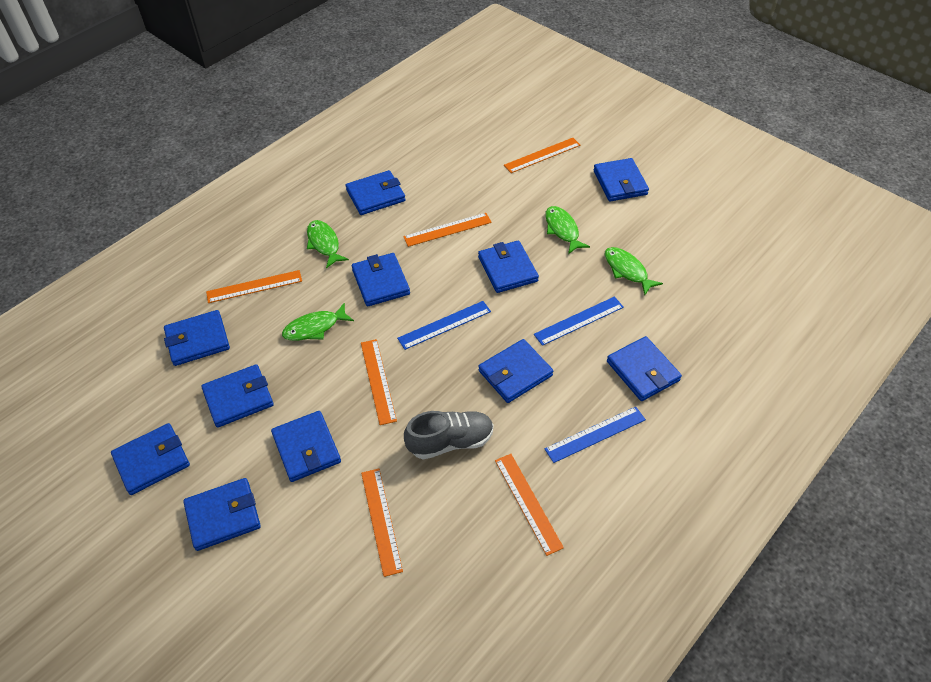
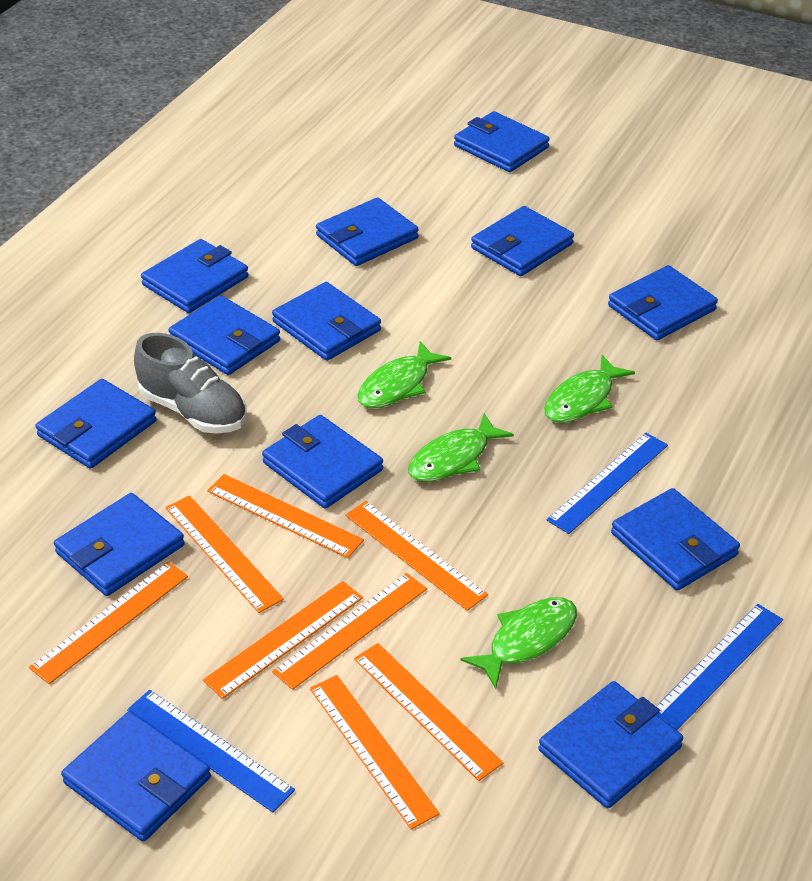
blue wallet: 11 -> 13
orange ruler: 6 -> 8

